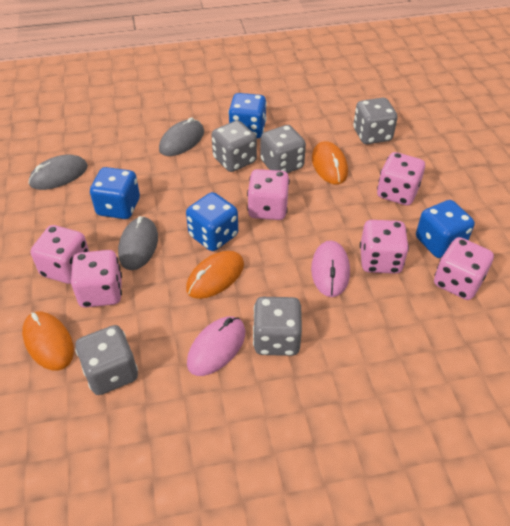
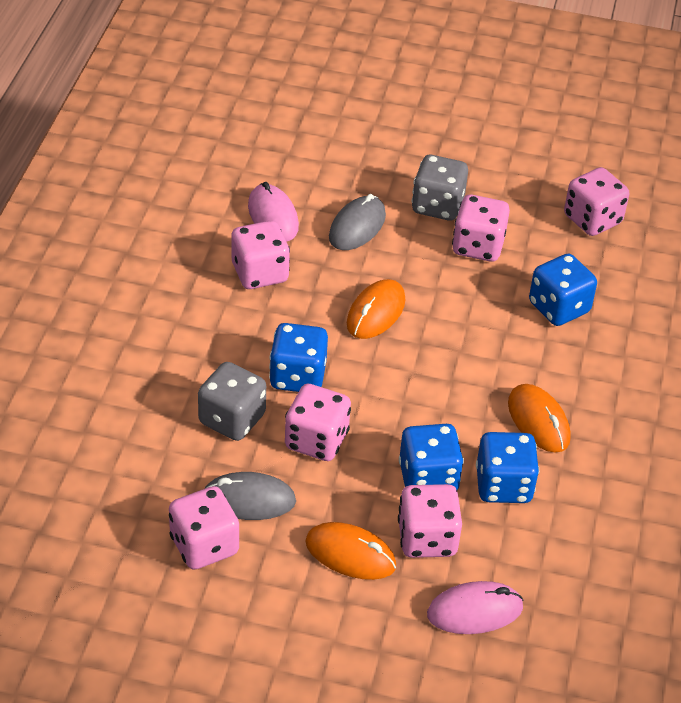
grey dice: 5 -> 2
grey mouse: 3 -> 2

